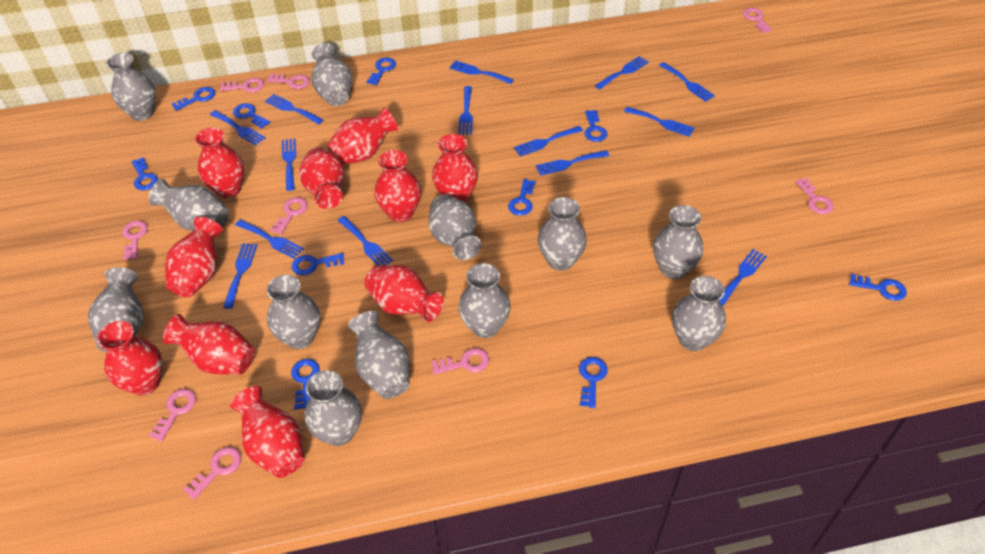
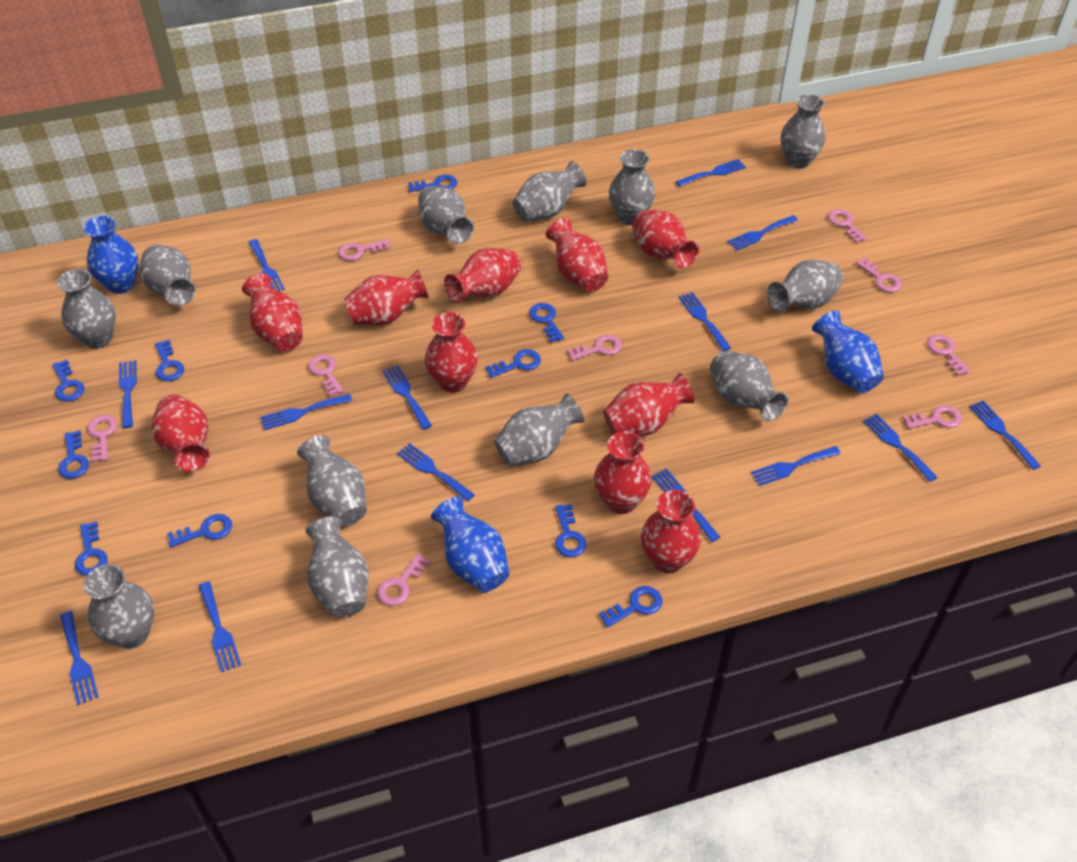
blue vase: 0 -> 3

